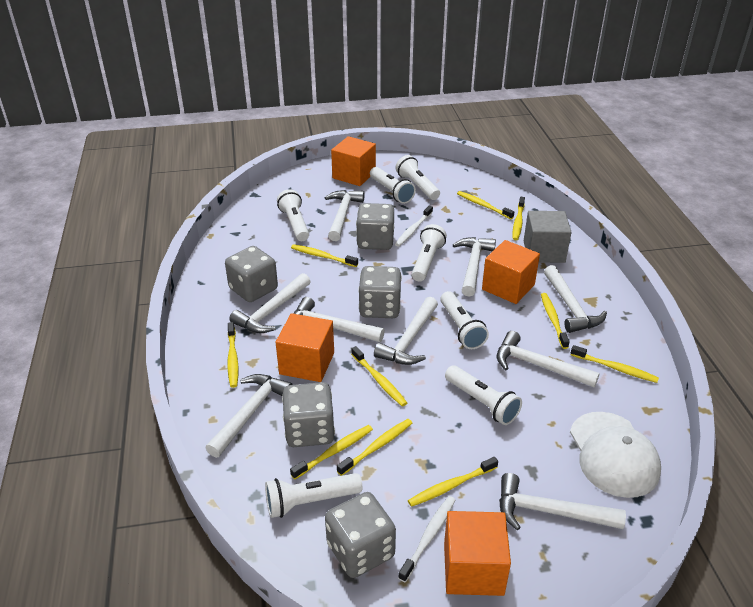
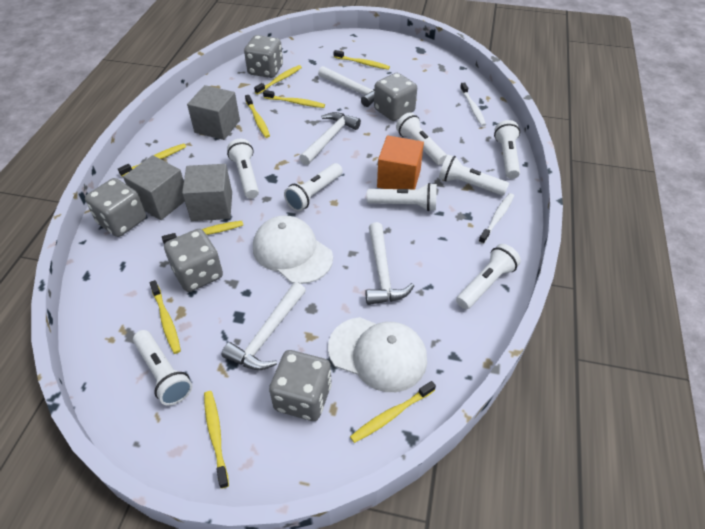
grey cube: 1 -> 3
orange cube: 4 -> 1
white cap: 1 -> 2
white flashlight: 7 -> 8
white hammer: 9 -> 4
yellow toothbrush: 10 -> 9

